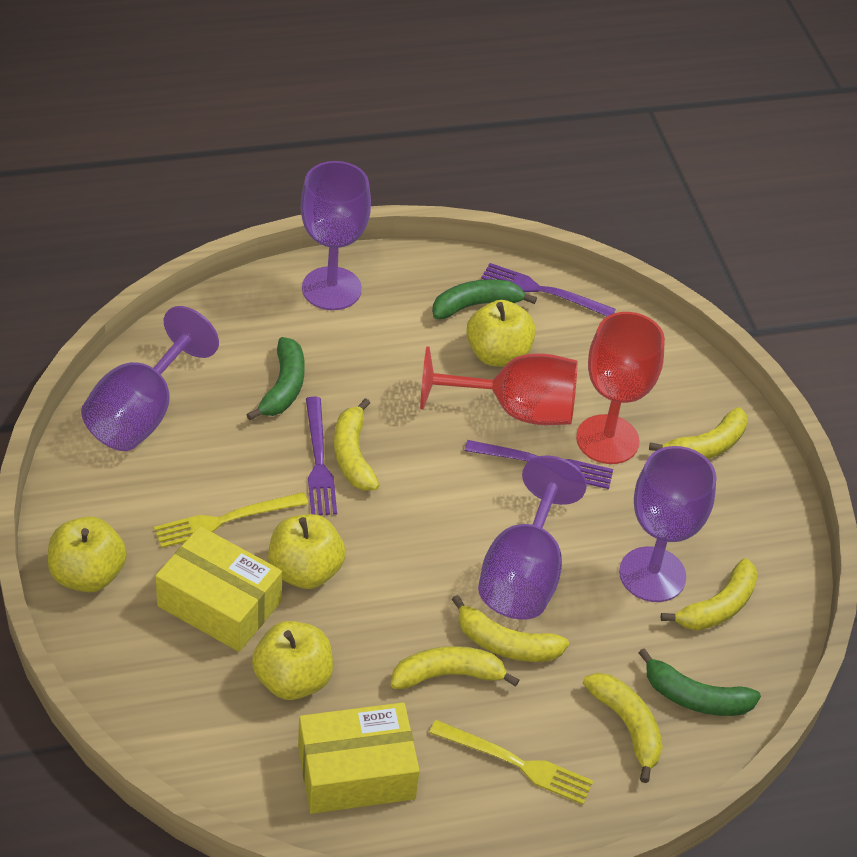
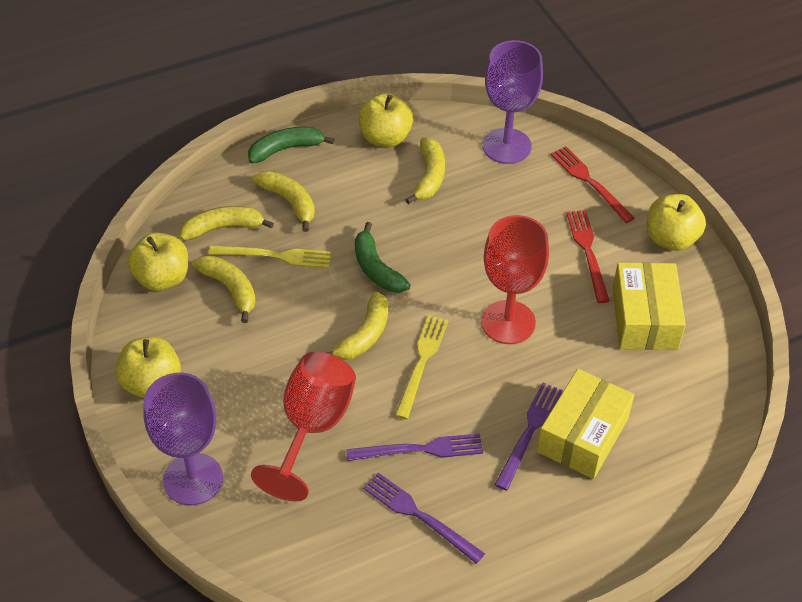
green banana: 3 -> 2
purple goblet: 4 -> 2
red fork: 0 -> 2
yellow banana: 6 -> 5

